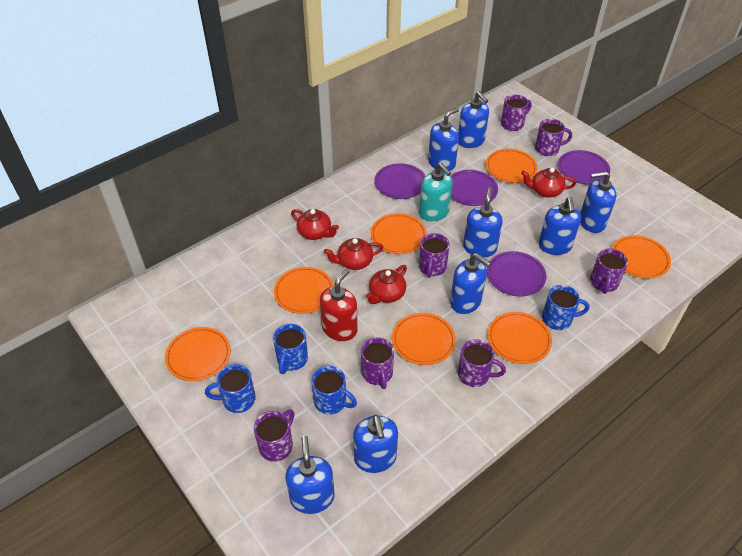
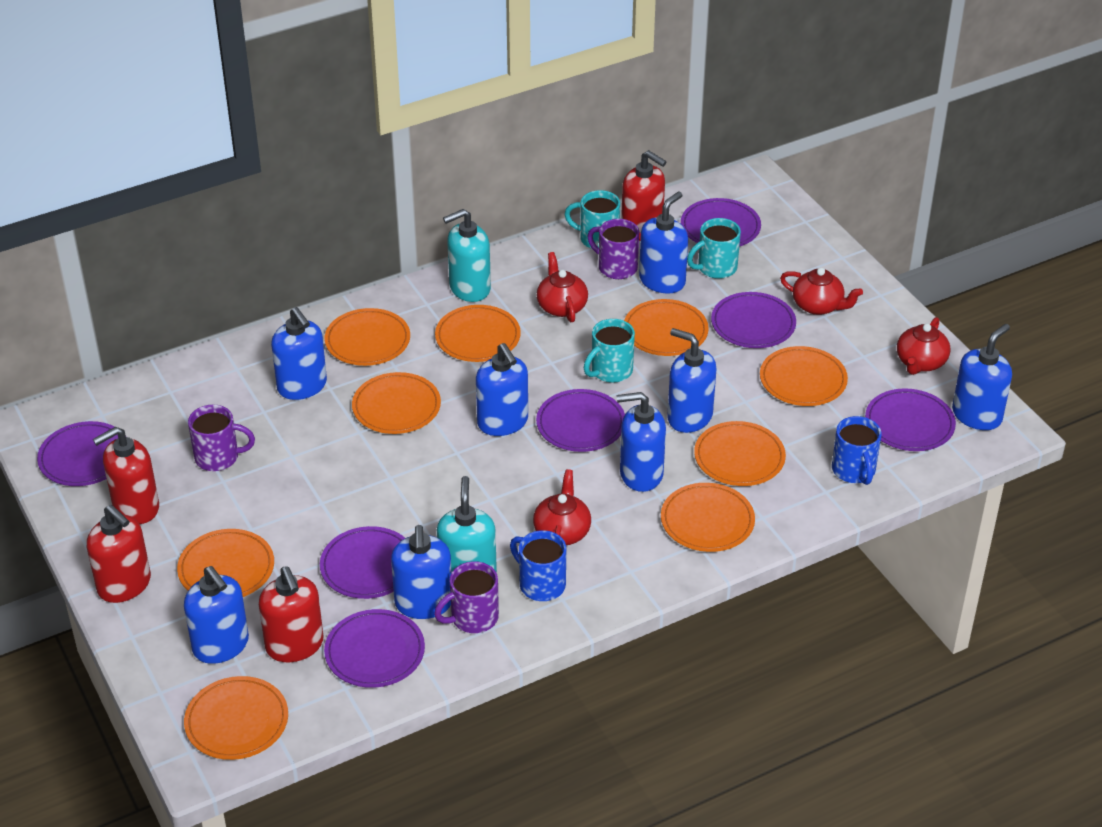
blue mug: 4 -> 2
orange plate: 7 -> 9
purple mug: 7 -> 3
purple plate: 4 -> 7
red soap dispenser: 1 -> 4
turquoise mug: 0 -> 3
turquoise soap dispenser: 1 -> 2

